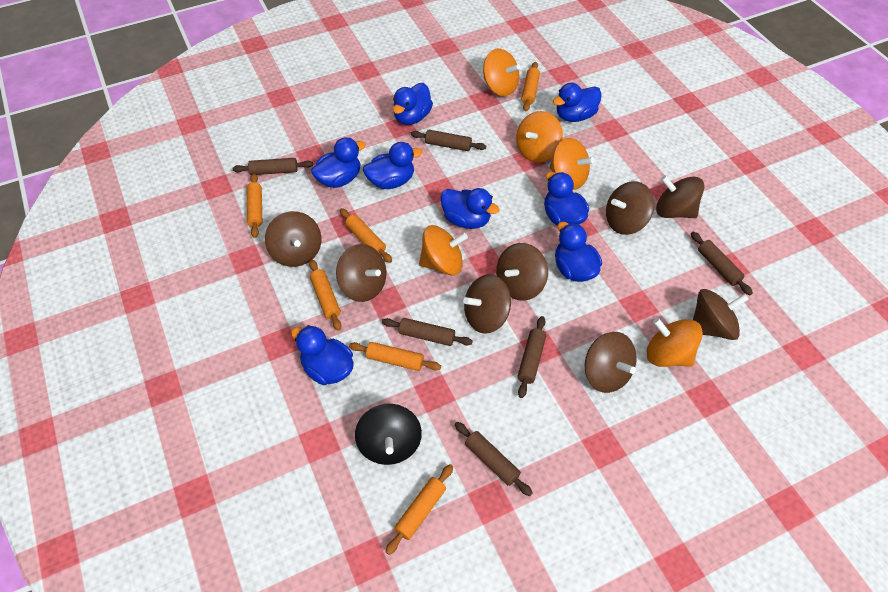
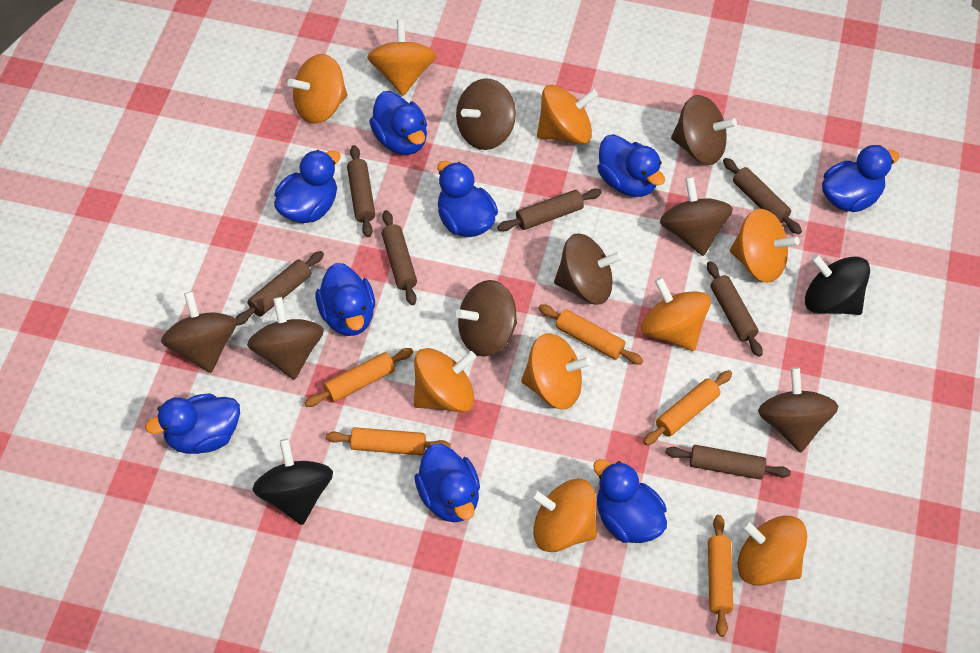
black spinning top: 1 -> 2
blue duck: 8 -> 9
brown rolling pin: 6 -> 7
orange rolling pin: 6 -> 5
orange spinning top: 5 -> 9

